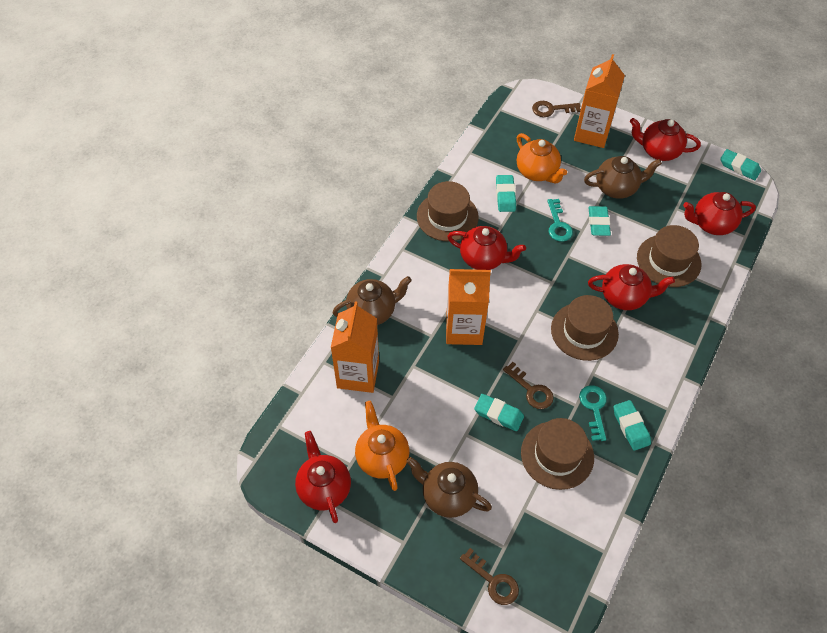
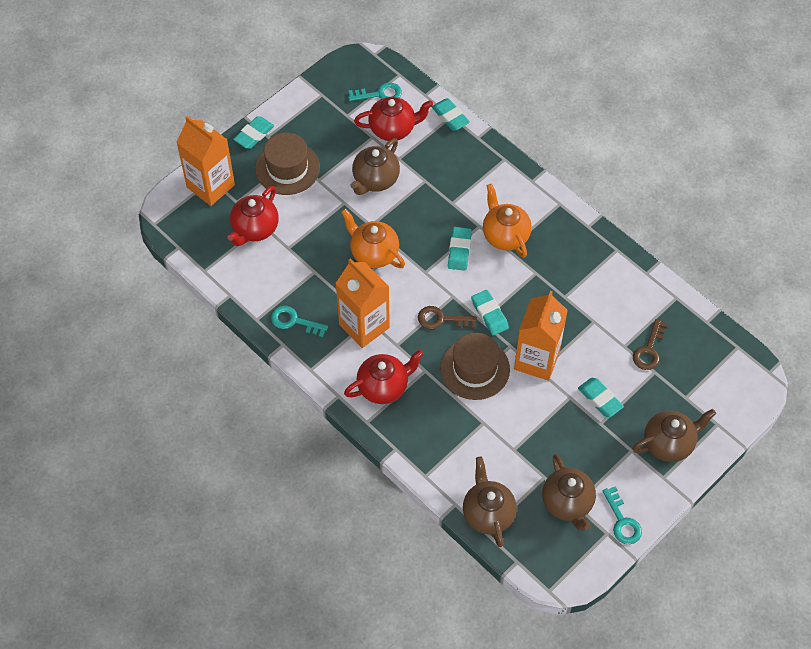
brown hat: 4 -> 2
brown key: 3 -> 2
brown teapot: 3 -> 4
red teapot: 5 -> 3
turquoise key: 2 -> 3

